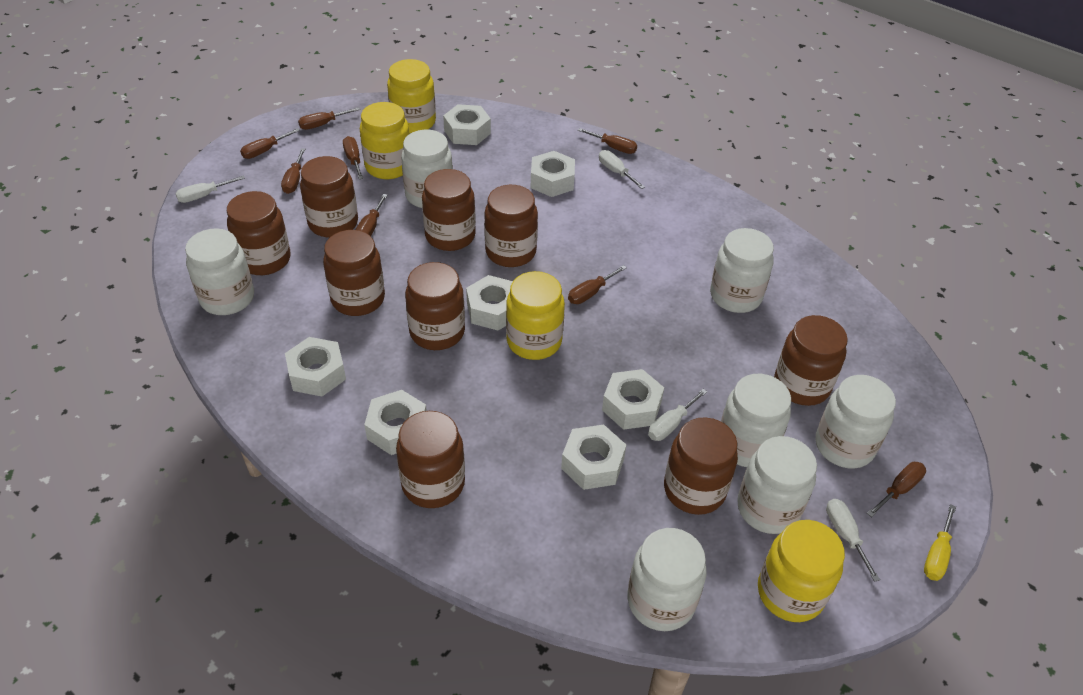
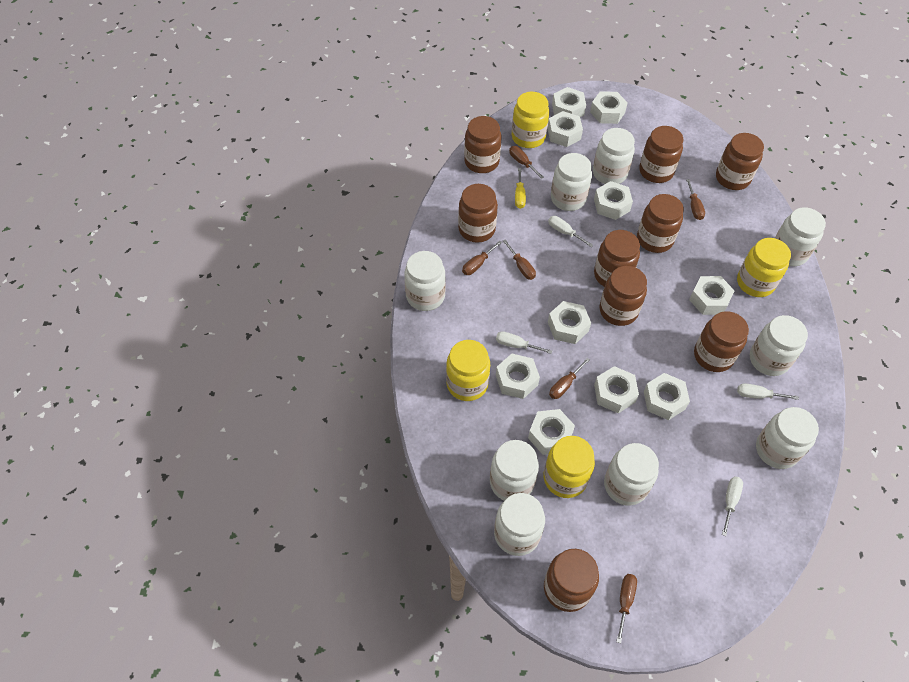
brown screwdriver: 8 -> 6
white jar: 7 -> 9
white nut: 7 -> 10

